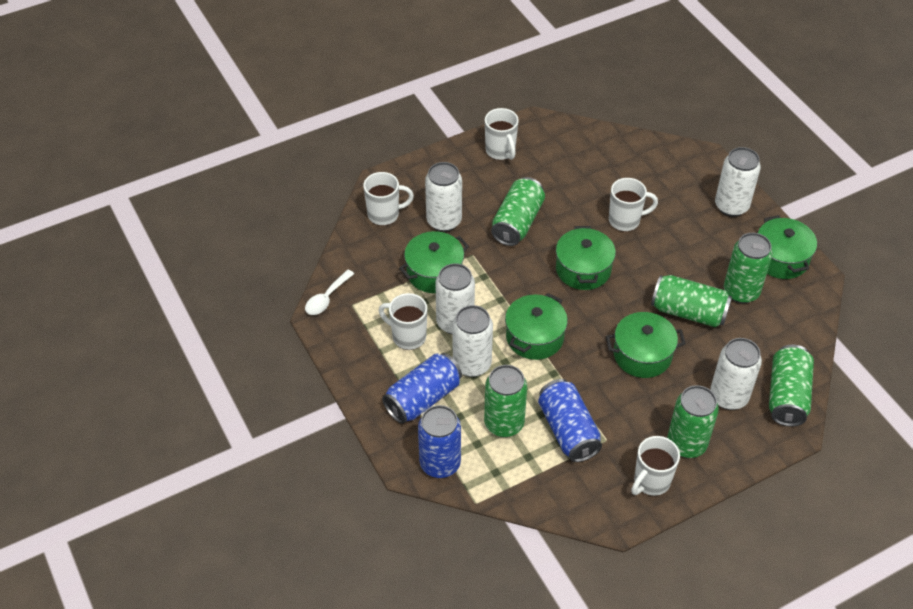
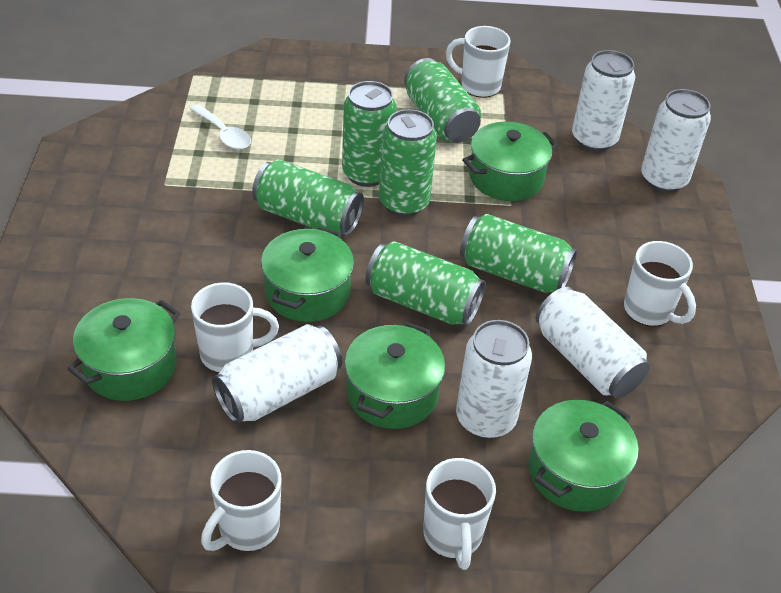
blue can: 3 -> 0

